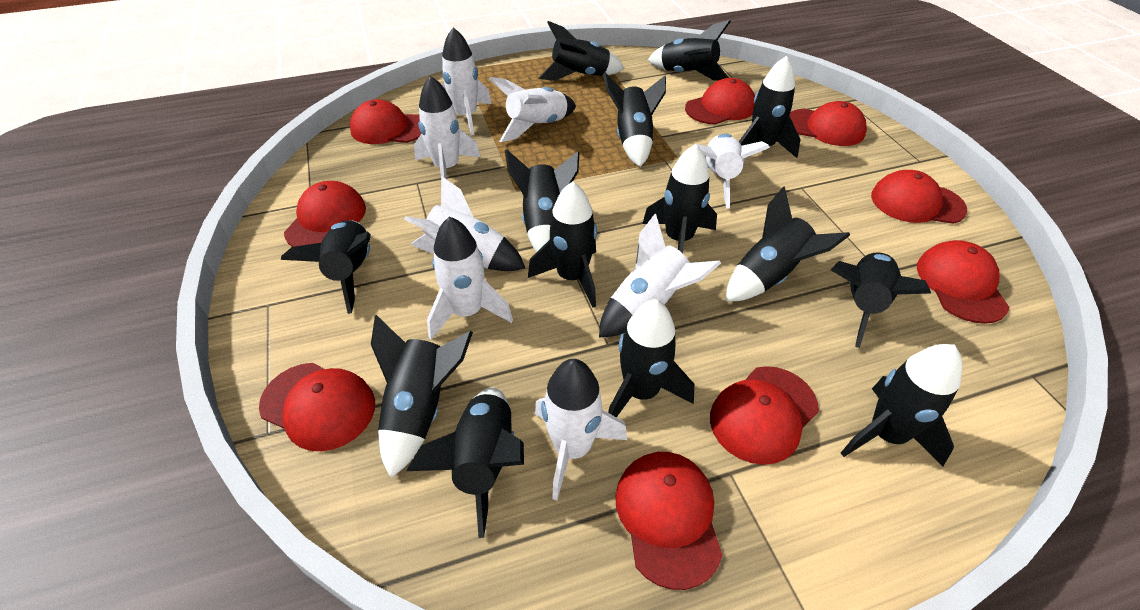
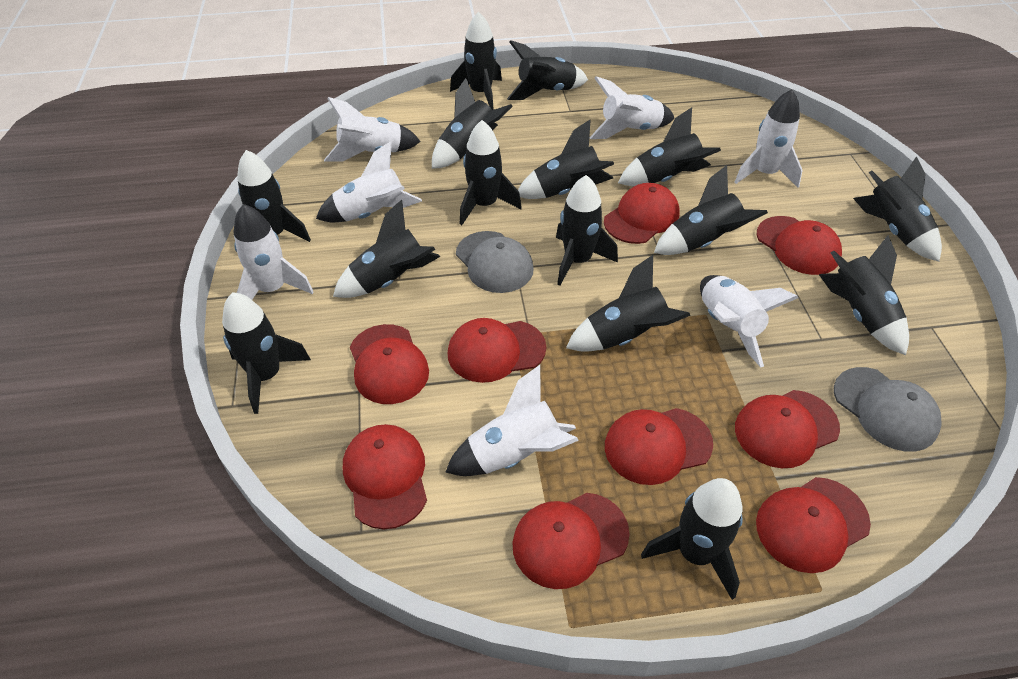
black rocket: 14 -> 15
grey cap: 0 -> 2
white rocket: 8 -> 7

